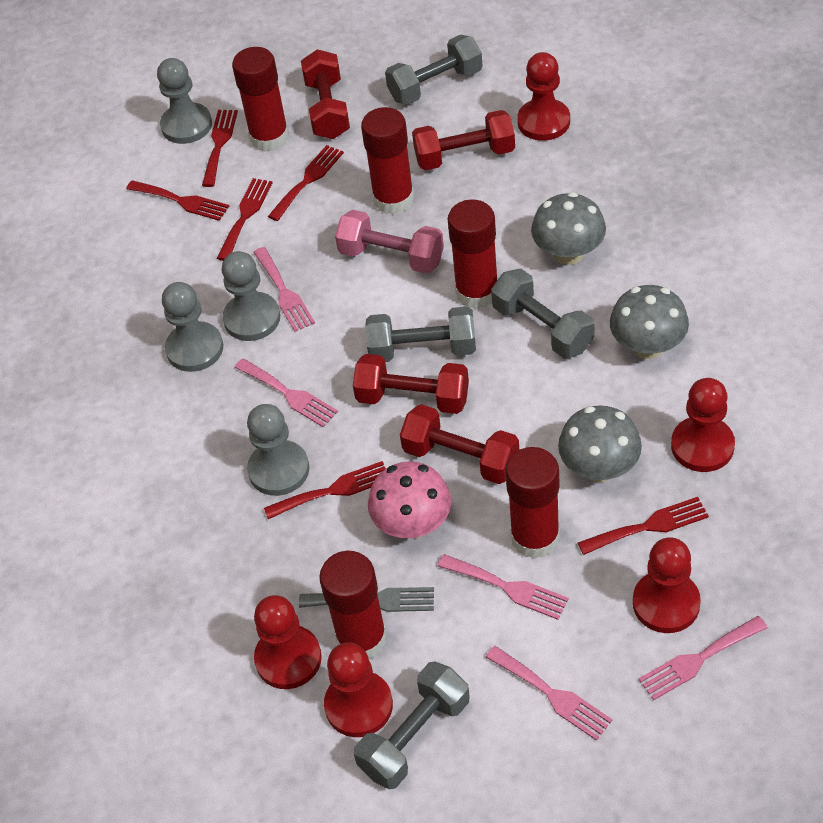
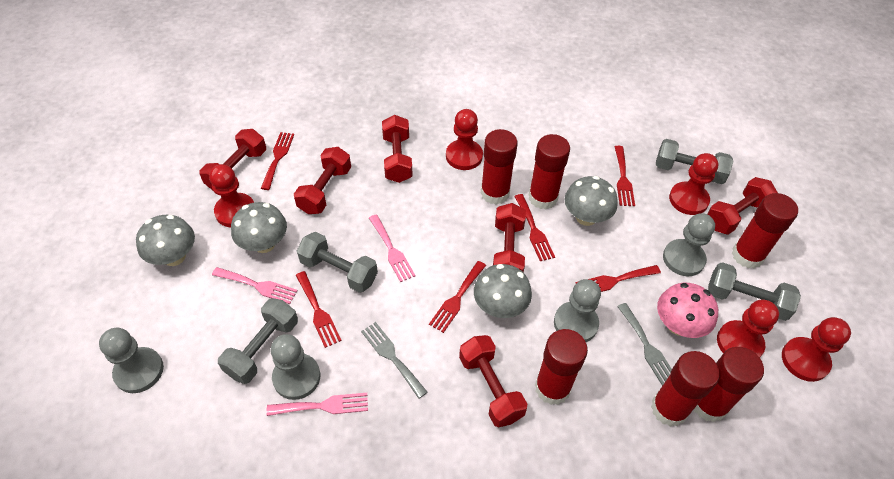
grey fork: 1 -> 2
grey mushroom: 3 -> 4
pink dumbbell: 1 -> 0
pink fork: 5 -> 3
red dumbbell: 4 -> 6
red glue stick: 5 -> 6

